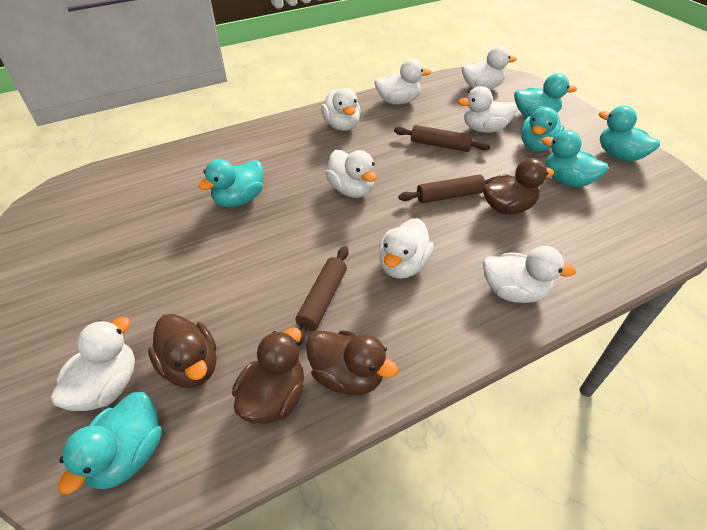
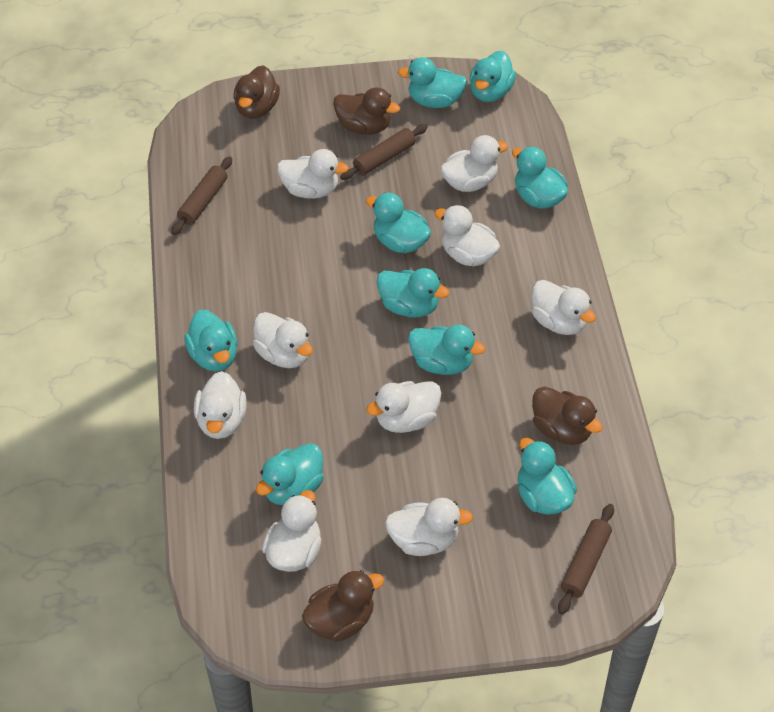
turquoise duck: 6 -> 9
white duck: 8 -> 9

